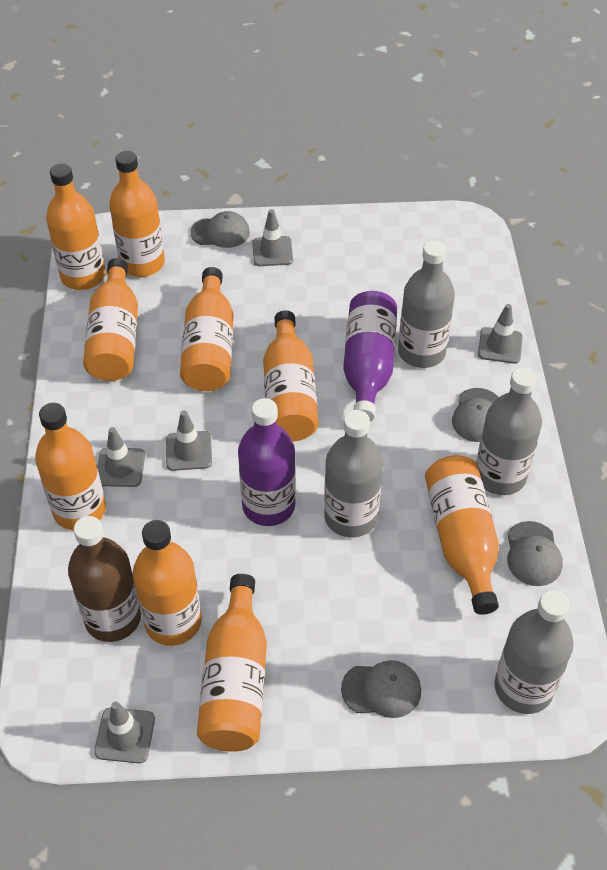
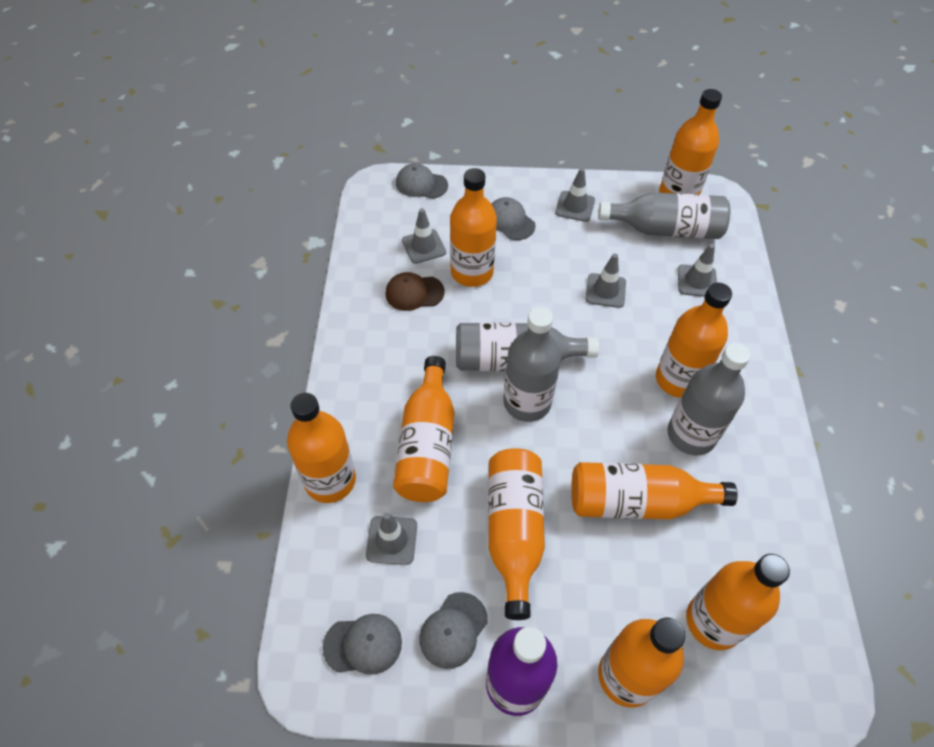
brown bottle: 1 -> 0
brown cap: 0 -> 1
purple bottle: 2 -> 1

